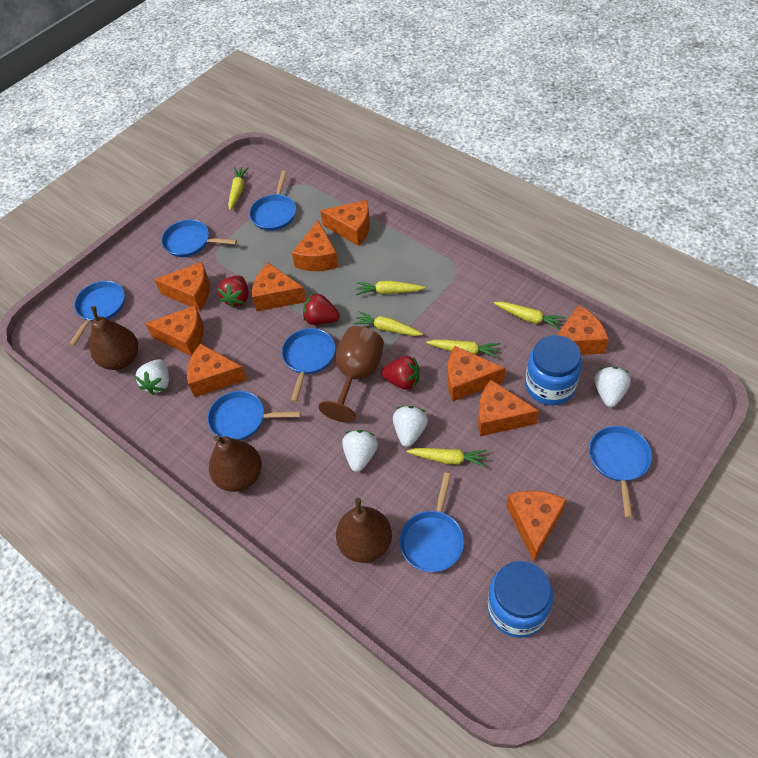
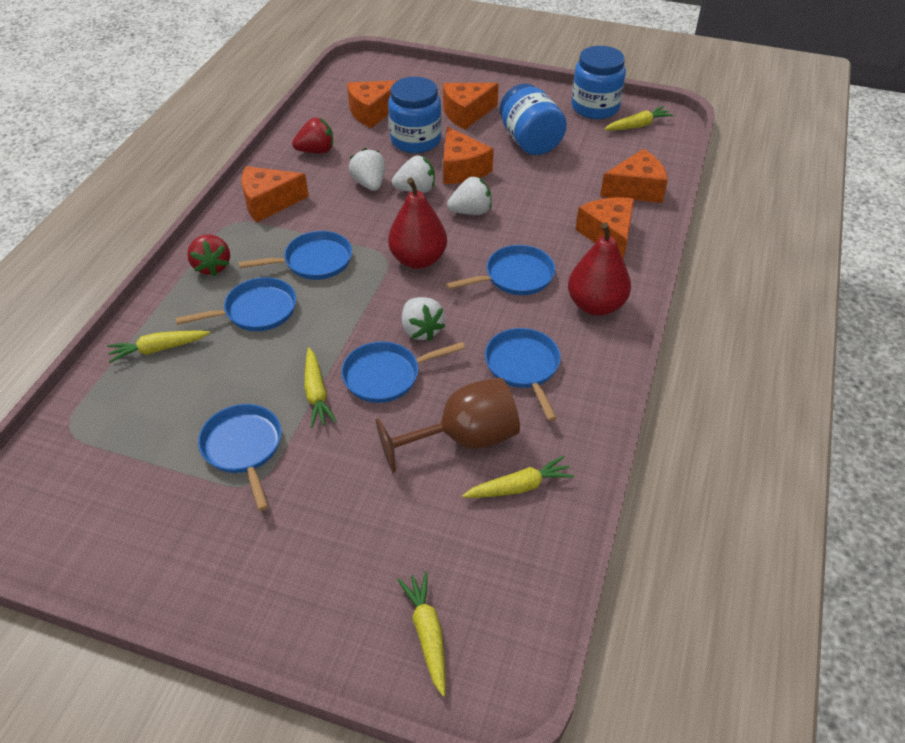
blue jar: 2 -> 3
blue pan: 7 -> 6
brown pear: 3 -> 0
orange cheese: 10 -> 6
red pear: 0 -> 2
red strawberry: 3 -> 2
yellow carrot: 6 -> 5

